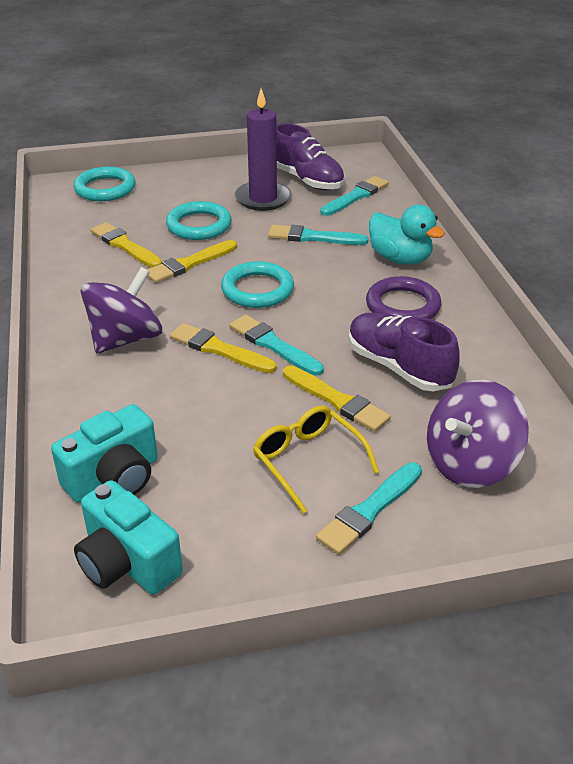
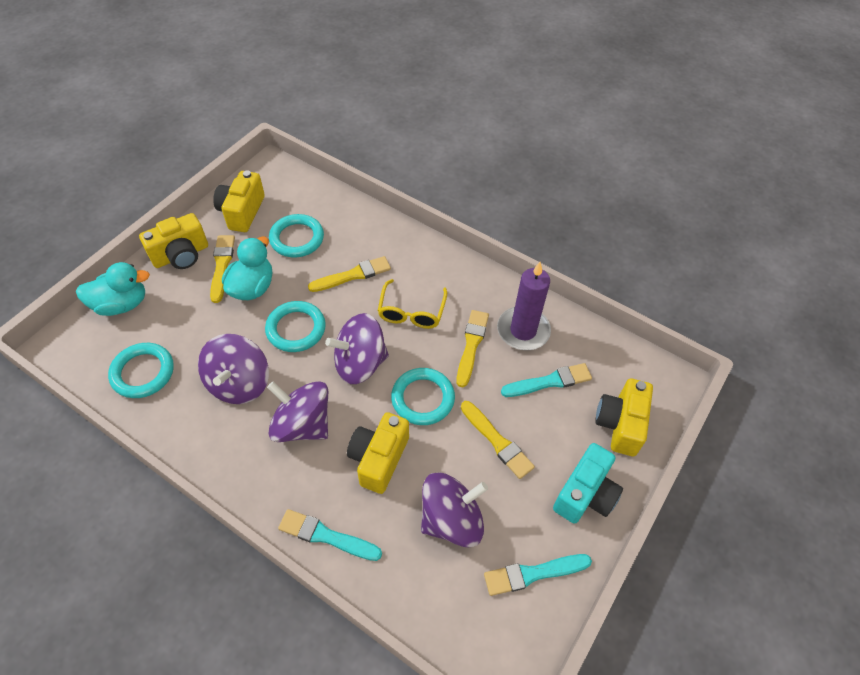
purple ring: 1 -> 0
purple shoe: 2 -> 0
purple spinning top: 2 -> 4
turquoise brush: 4 -> 3
turquoise camera: 2 -> 1
turquoise duck: 1 -> 2
turquoise ring: 3 -> 4
yellow camera: 0 -> 4

